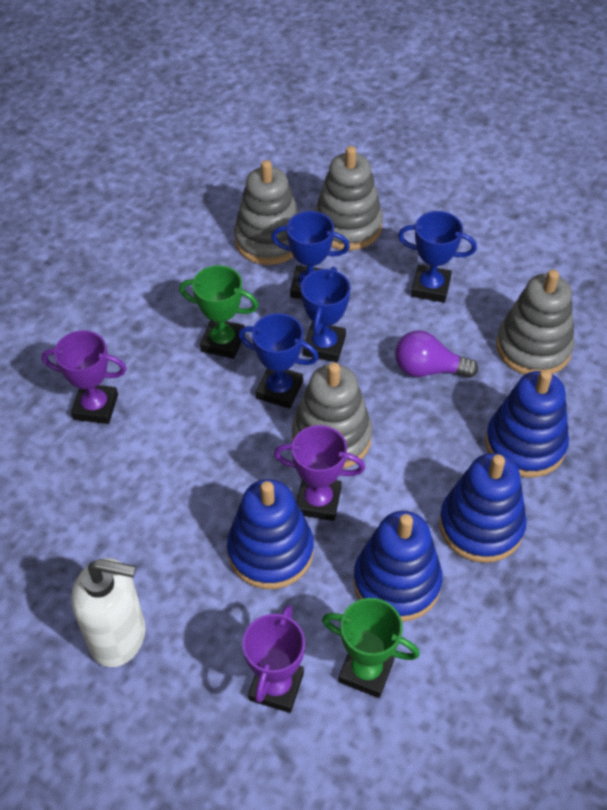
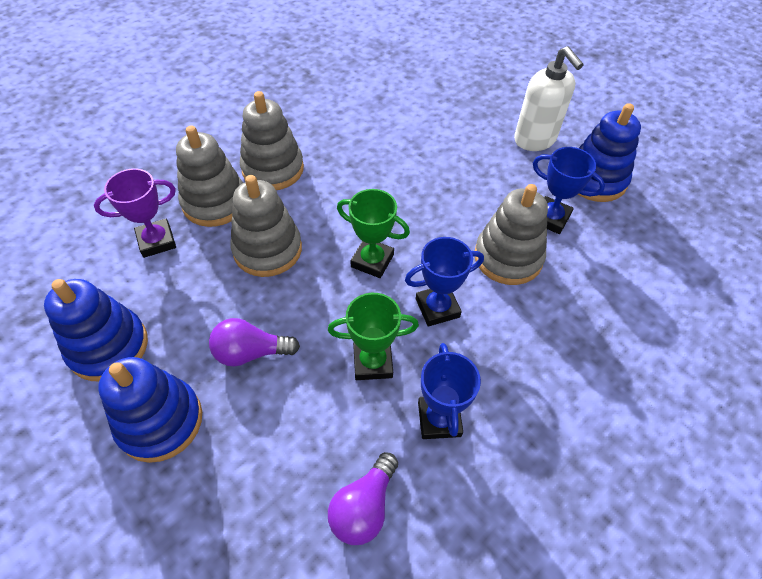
blue stacking toy: 4 -> 3
blue trophy: 4 -> 3
purple light bulb: 1 -> 2
purple trophy: 3 -> 1

